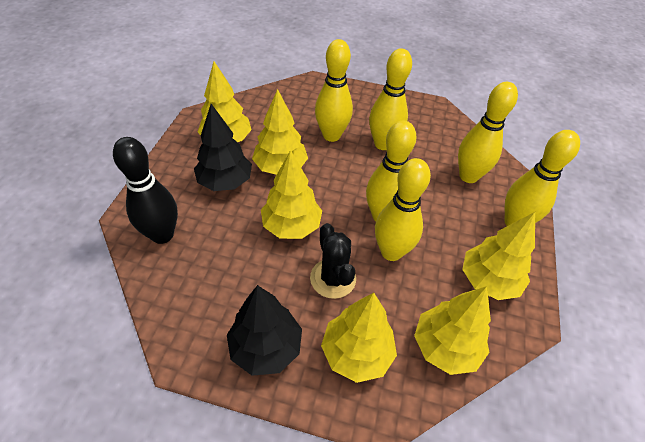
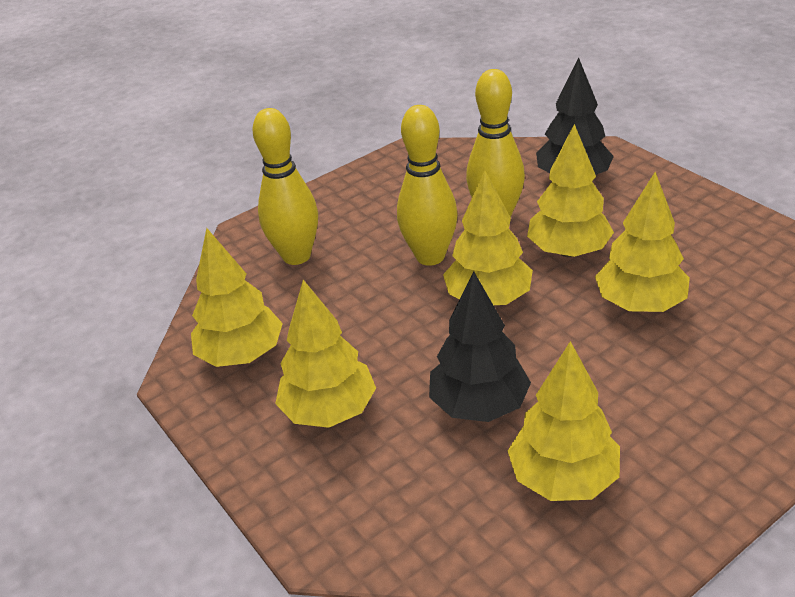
black bowling pin: 1 -> 0
black cactus: 1 -> 0
yellow bowling pin: 6 -> 3

